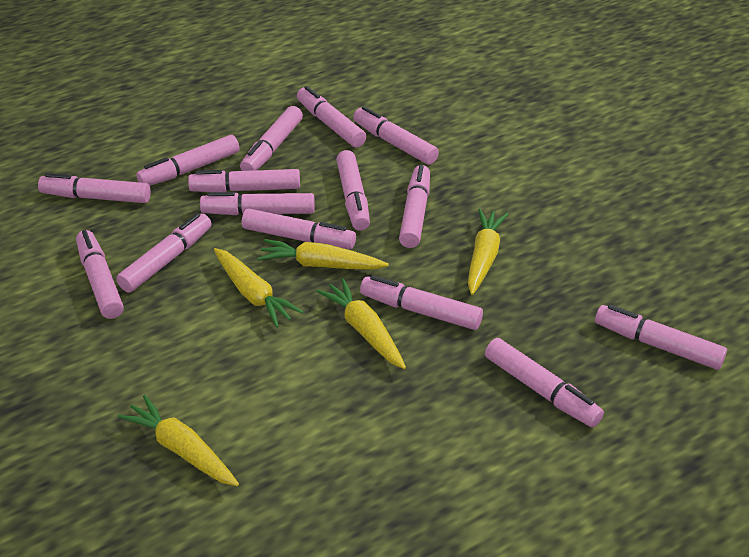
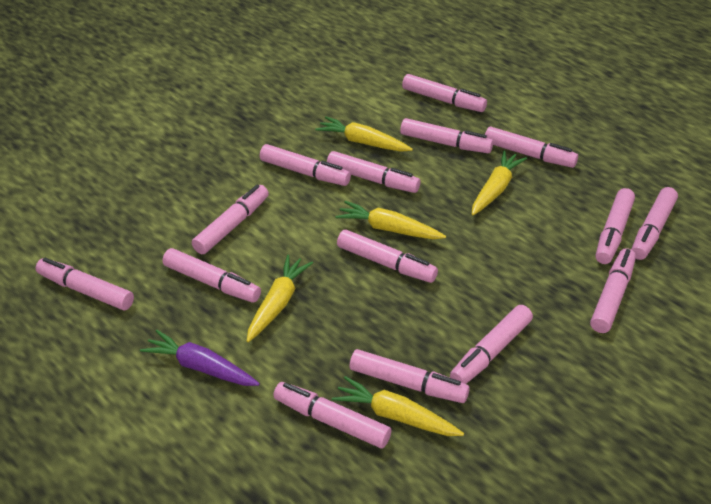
purple carrot: 0 -> 1

